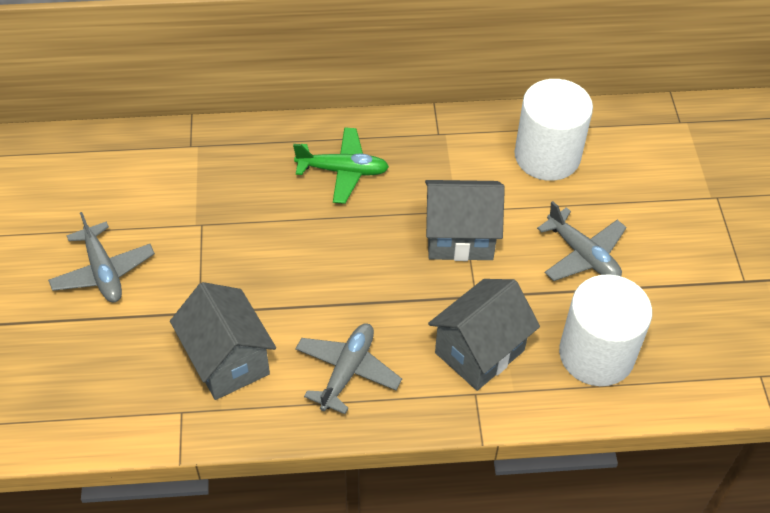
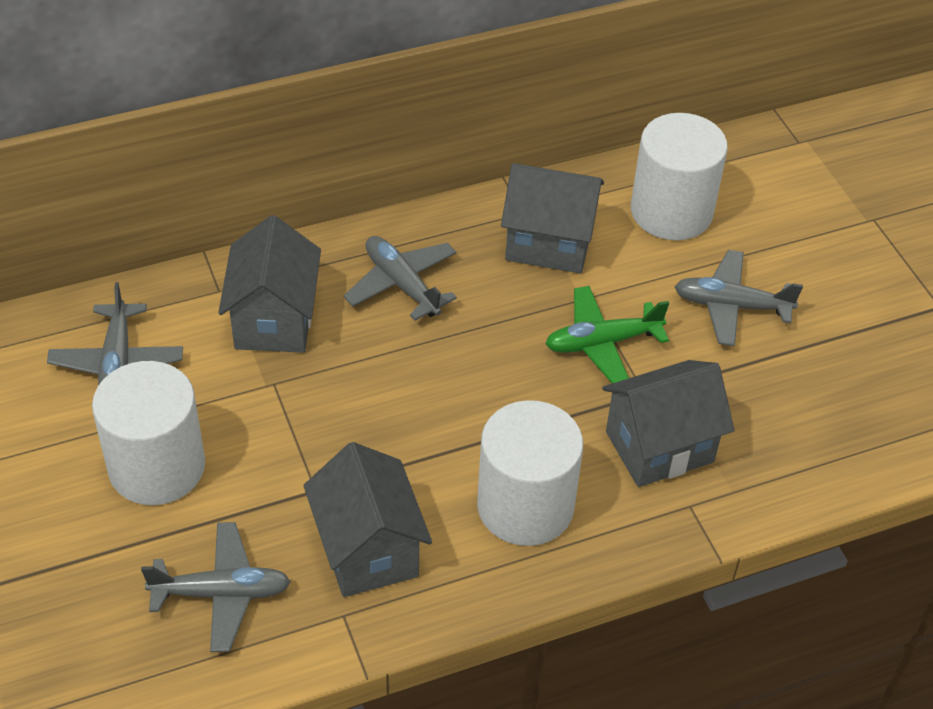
grey house: 3 -> 4
grey plane: 3 -> 4
white cylinder: 2 -> 3

